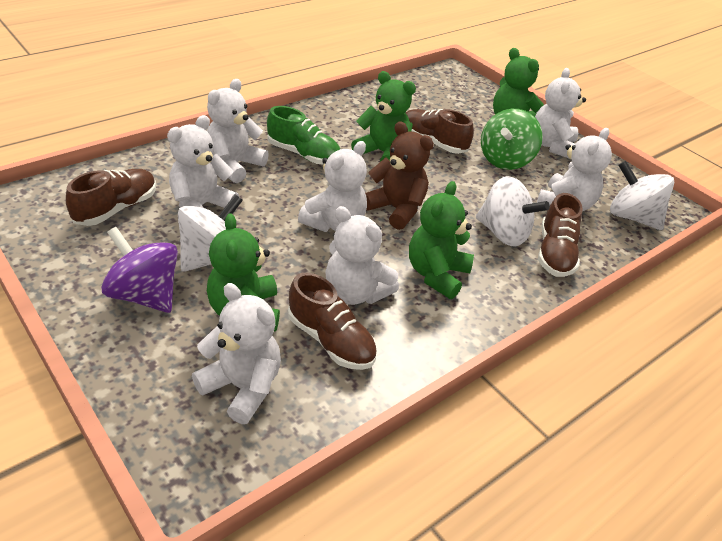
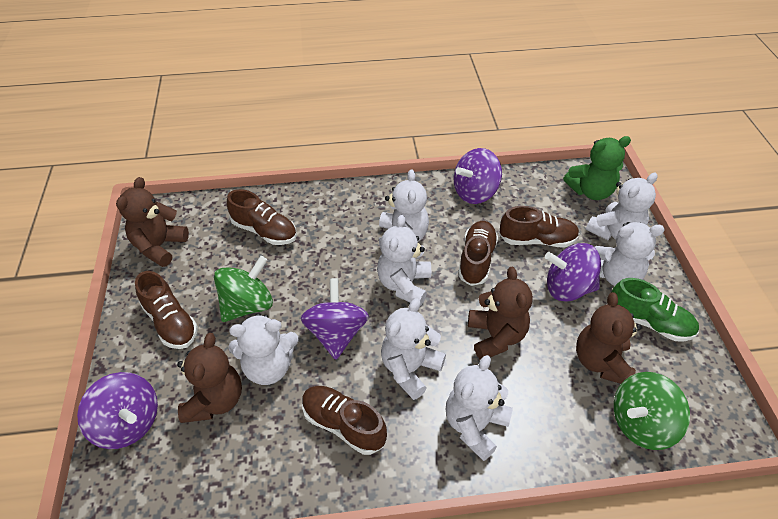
brown shoe: 4 -> 5
brown teddy bear: 1 -> 4
green spinning top: 1 -> 2
green teddy bear: 4 -> 1
purple spinning top: 1 -> 4
white spinning top: 3 -> 0

